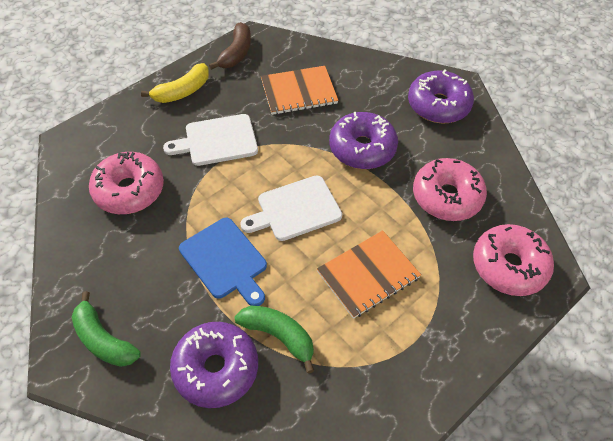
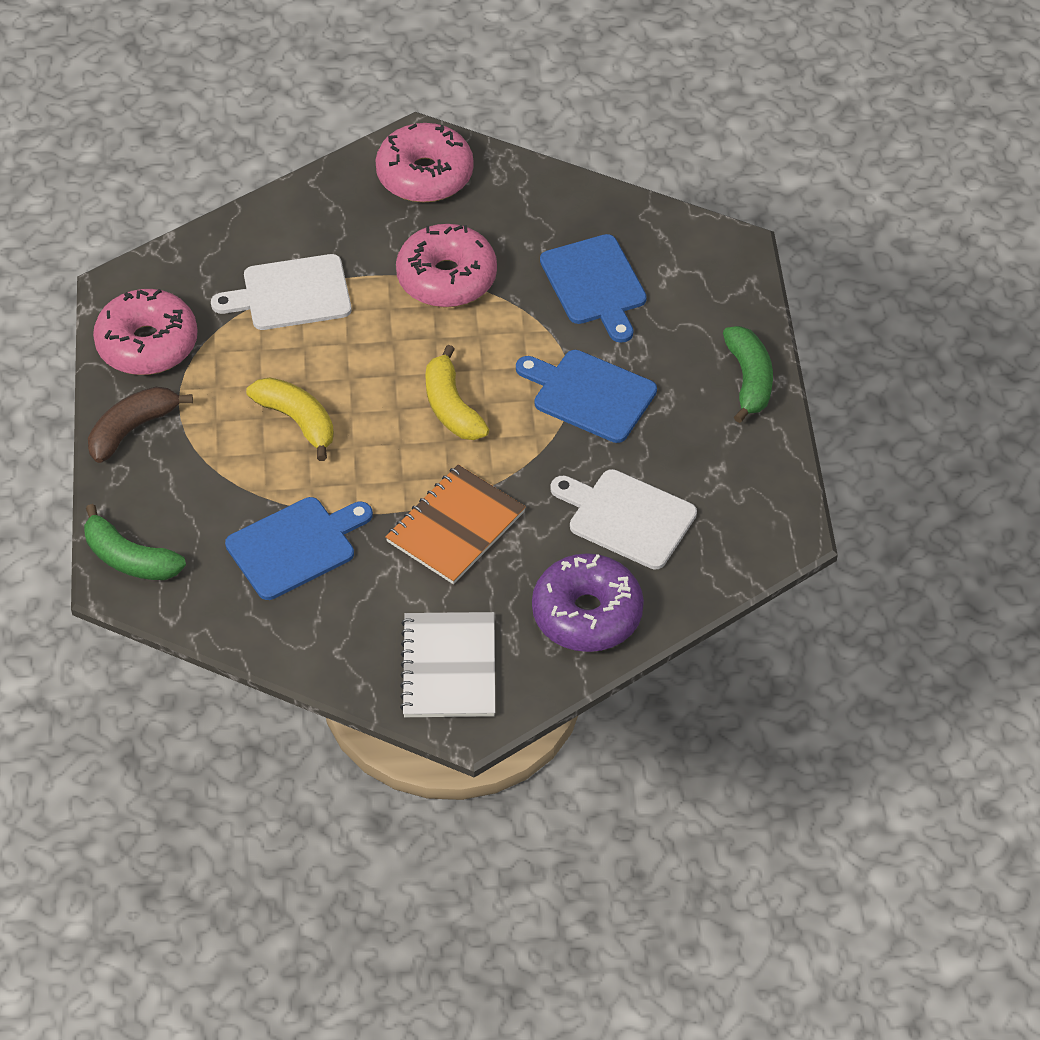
blue cutting board: 1 -> 3
orange notebook: 2 -> 1
purple donut: 3 -> 1
white notebook: 0 -> 1
yellow banana: 1 -> 2

